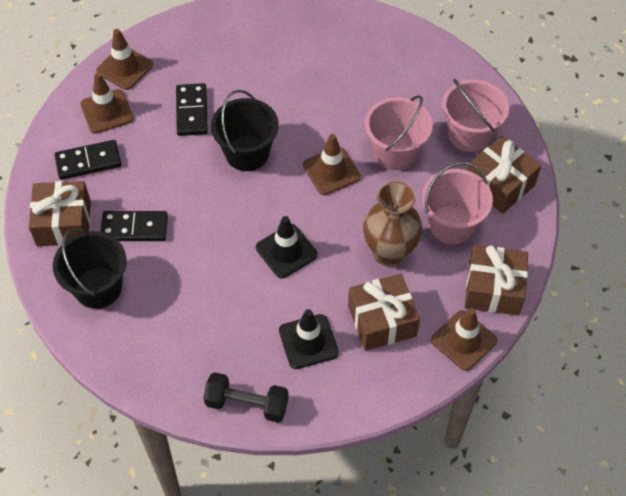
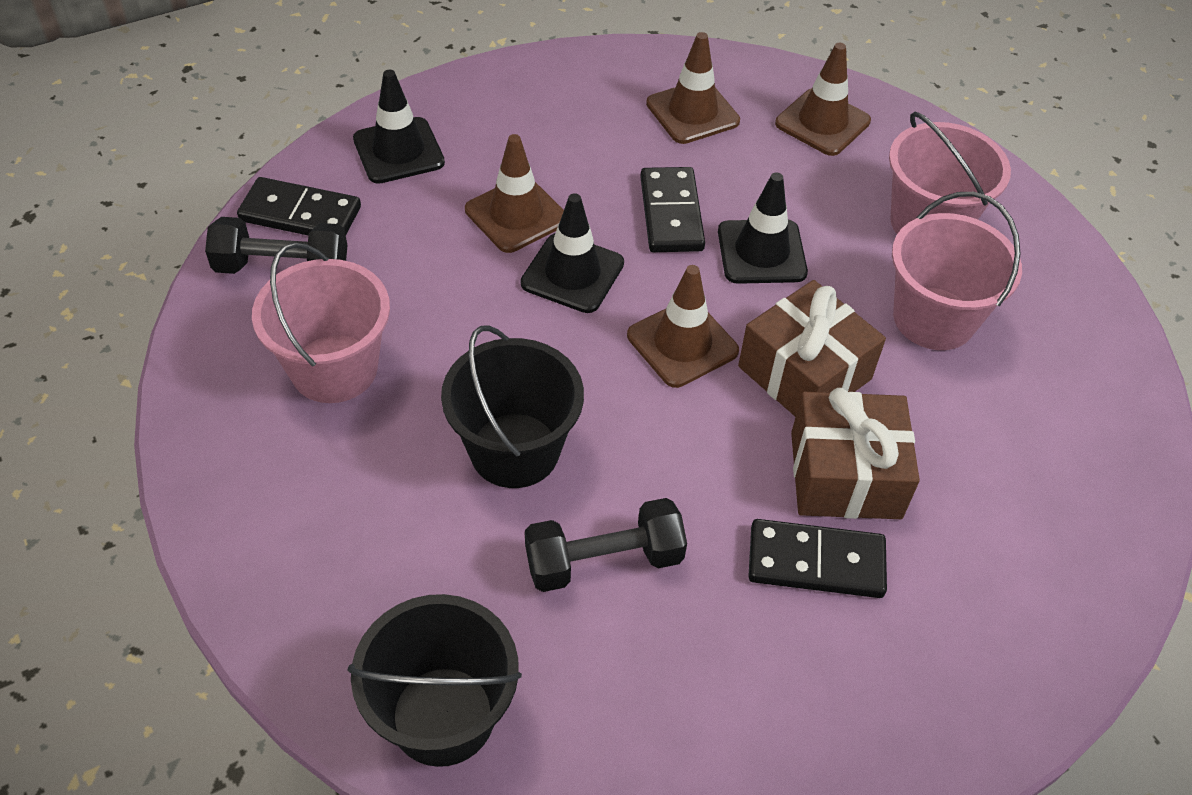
black dumbbell: 1 -> 2
black traffic cone: 2 -> 3
brown gift: 4 -> 2
brown vase: 1 -> 0

